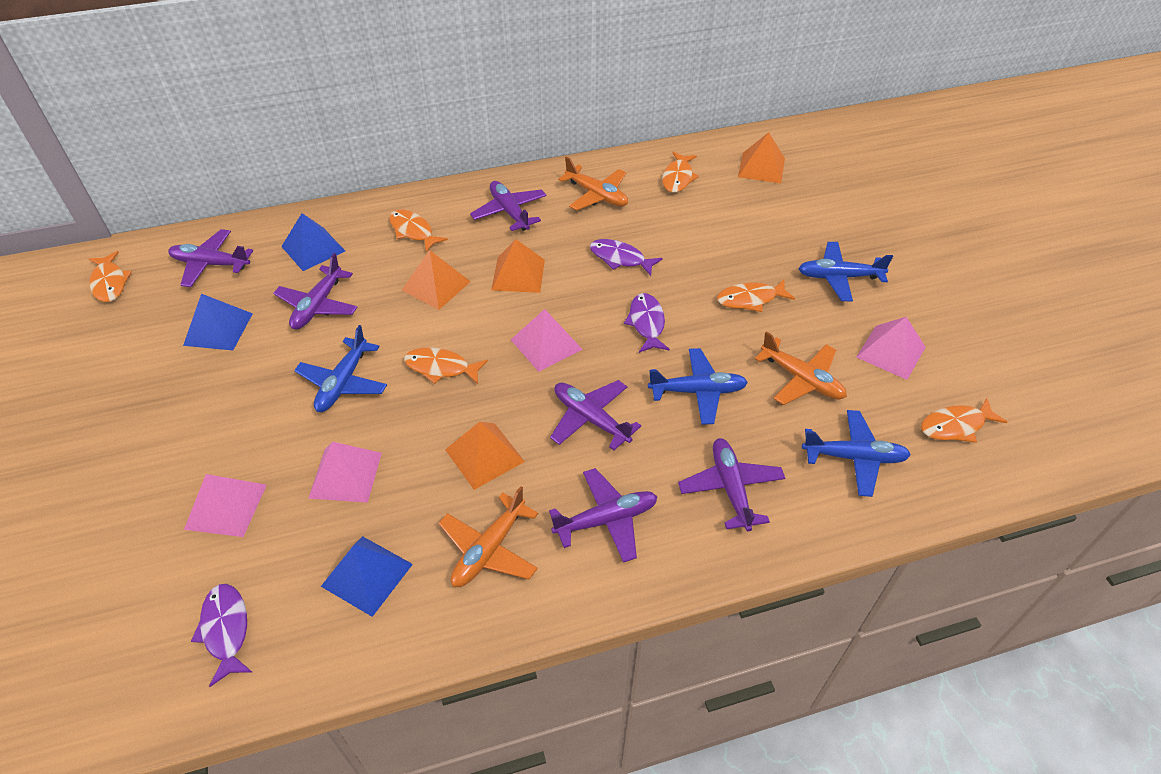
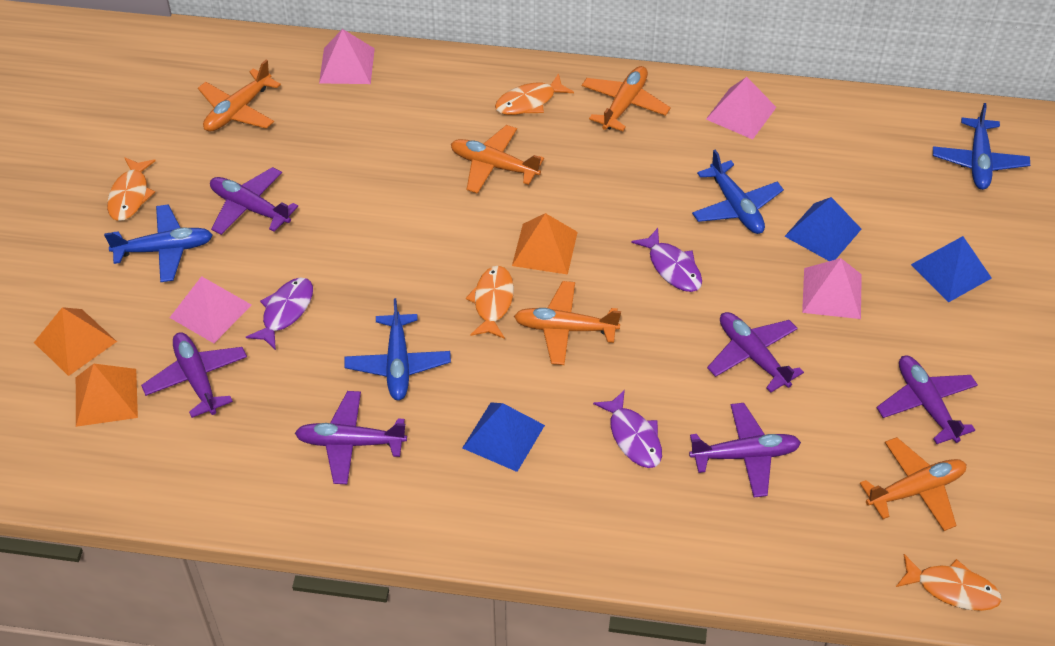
orange fish: 6 -> 4
orange plane: 3 -> 5
orange pyramid: 4 -> 3

